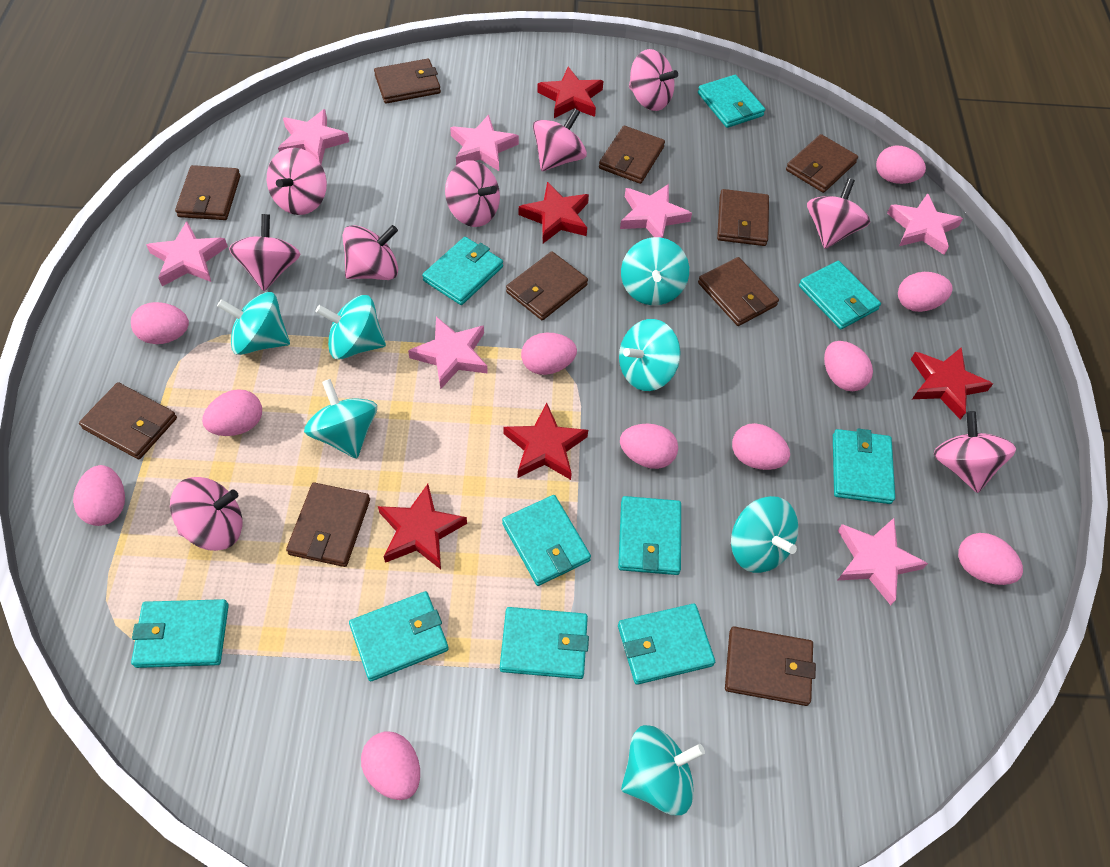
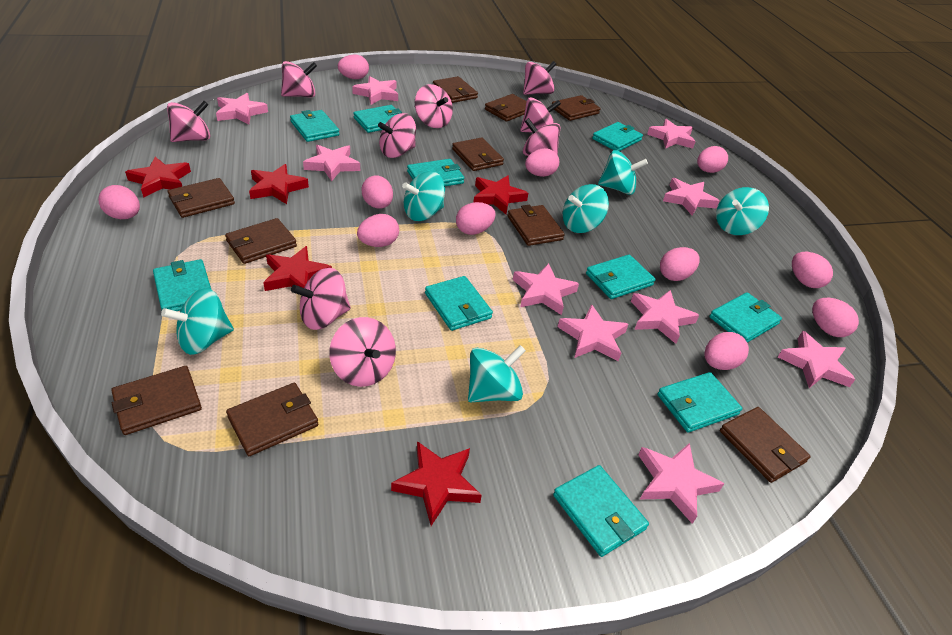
pink star: 7 -> 10
turquoise spinning top: 7 -> 6

